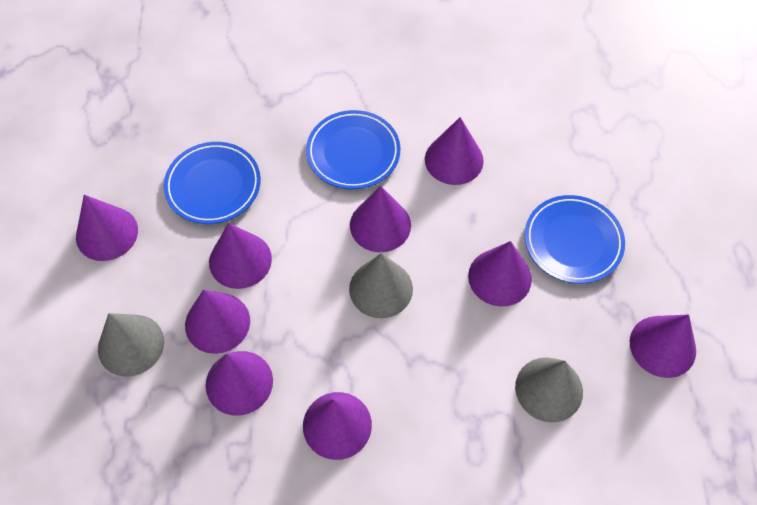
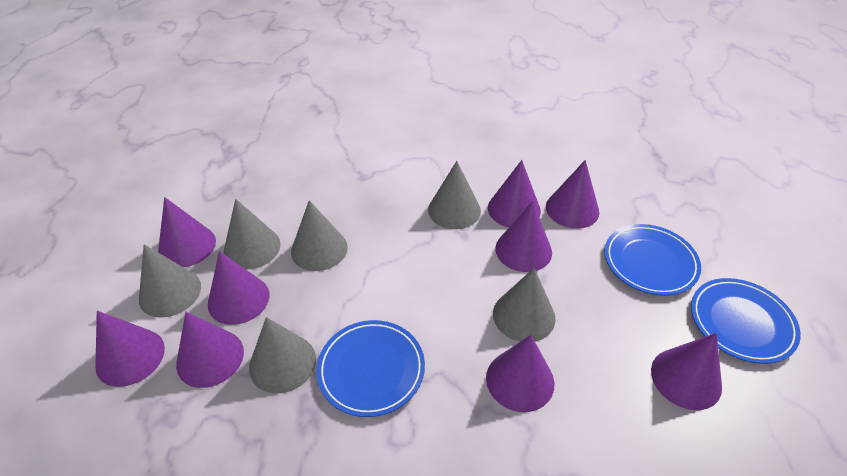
grey cone: 3 -> 6

